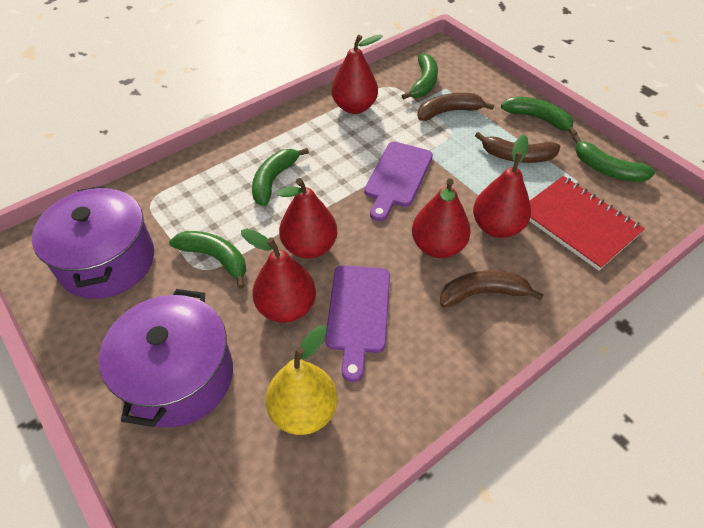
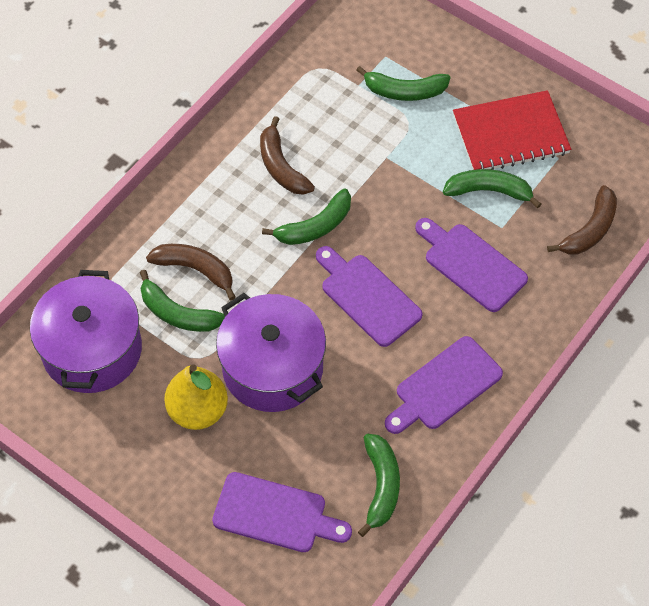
purple cutting board: 2 -> 4
red pear: 5 -> 0

